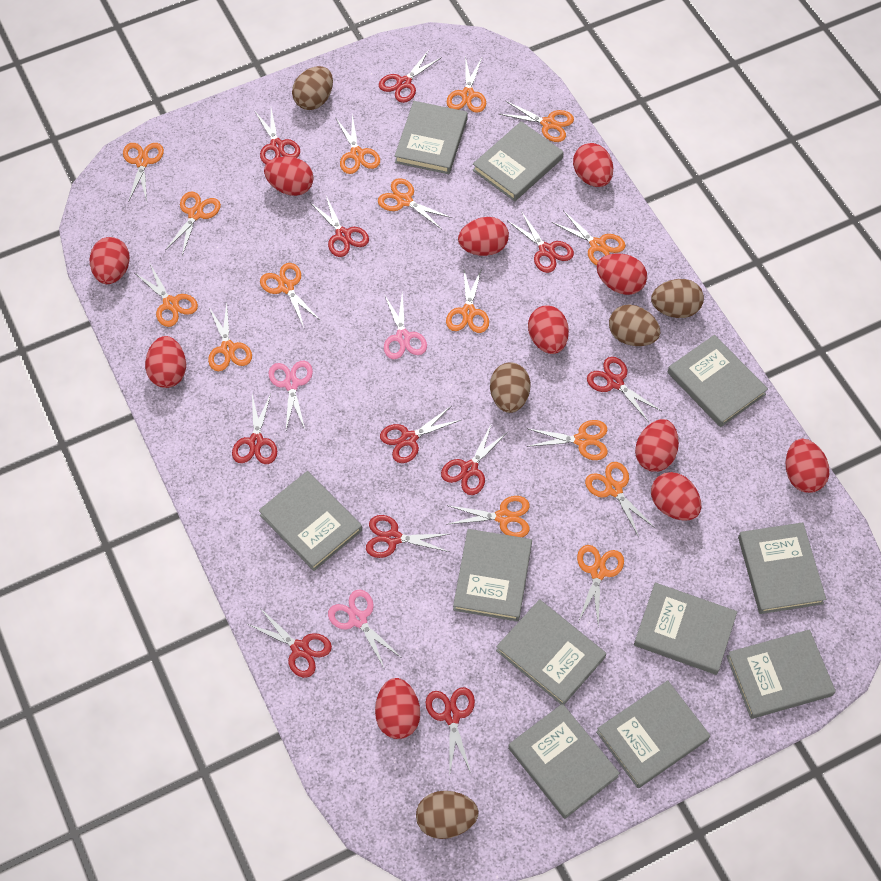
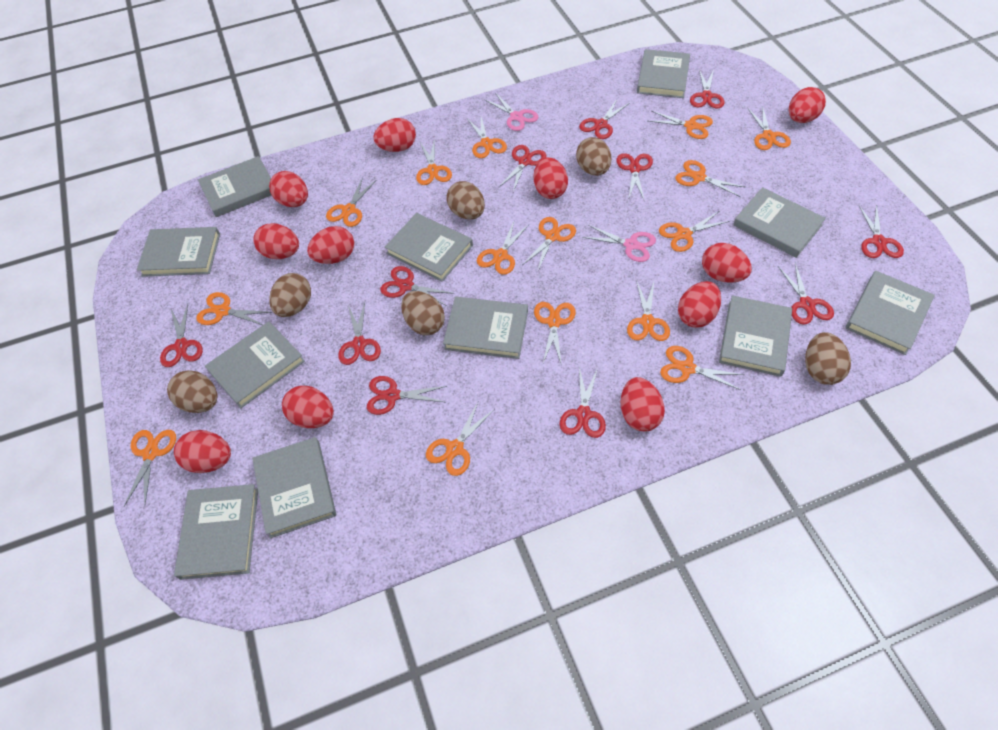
brown egg: 5 -> 6
pink scissors: 3 -> 2

